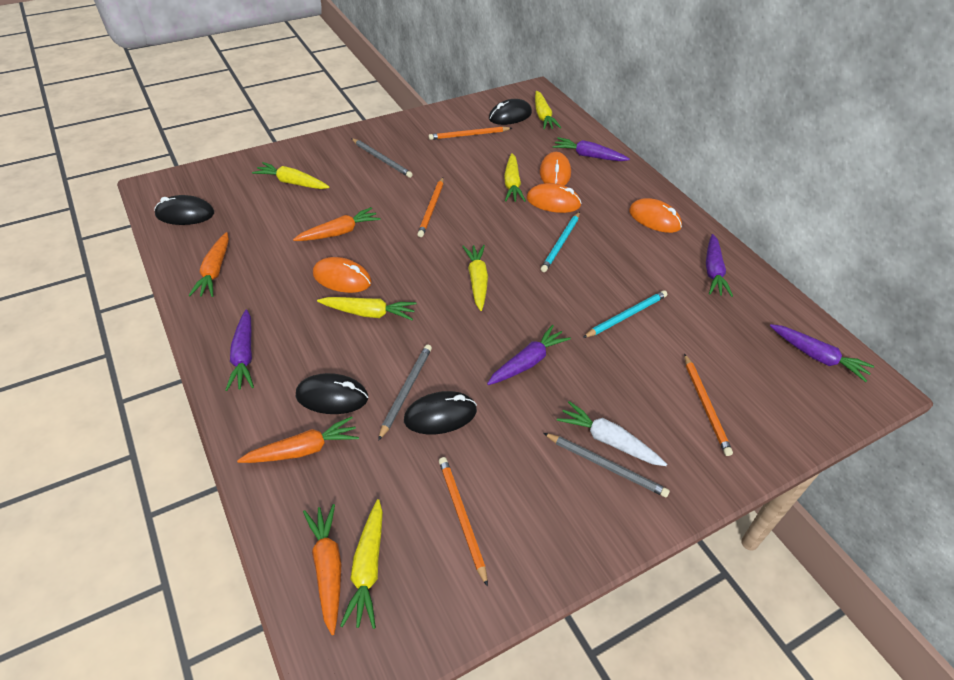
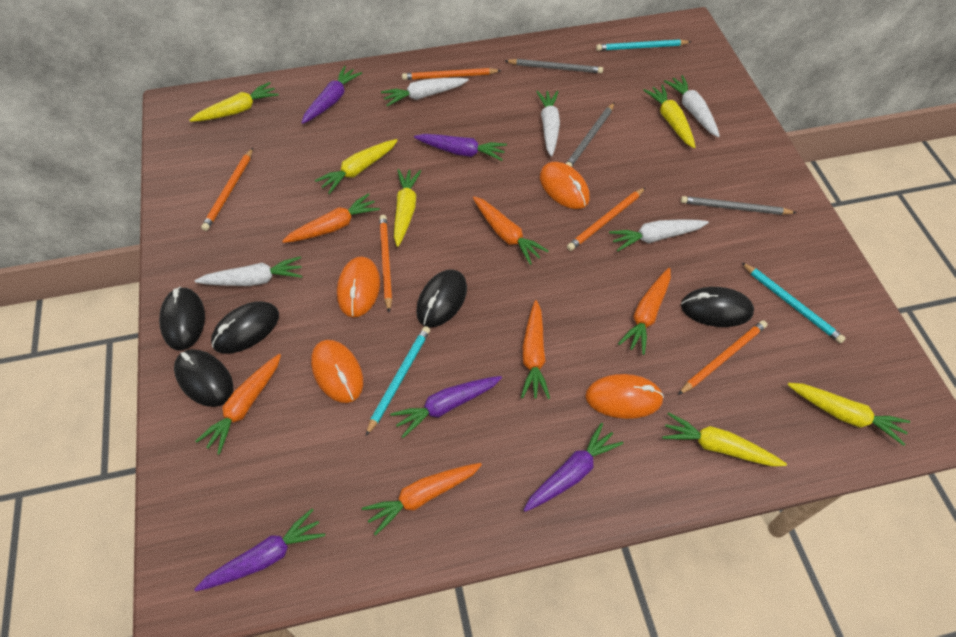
black mouse: 4 -> 5
orange carrot: 4 -> 6
orange pencil: 4 -> 5
turquoise pencil: 2 -> 3
white carrot: 1 -> 5

